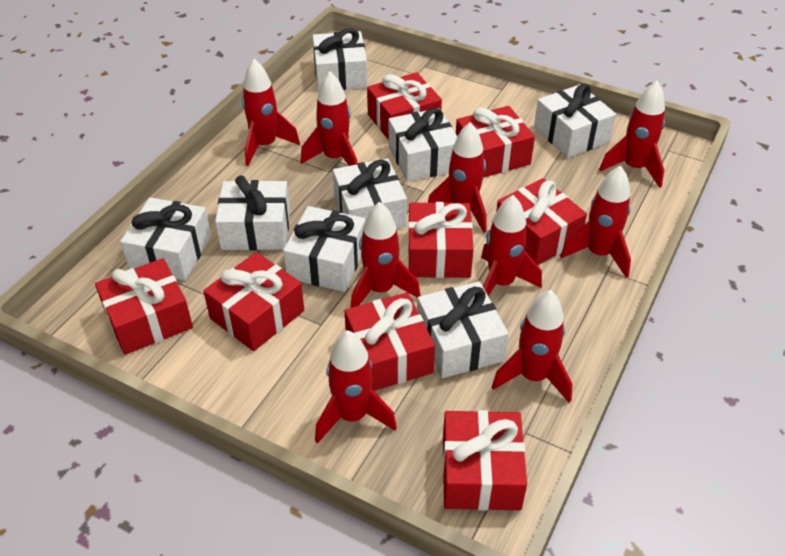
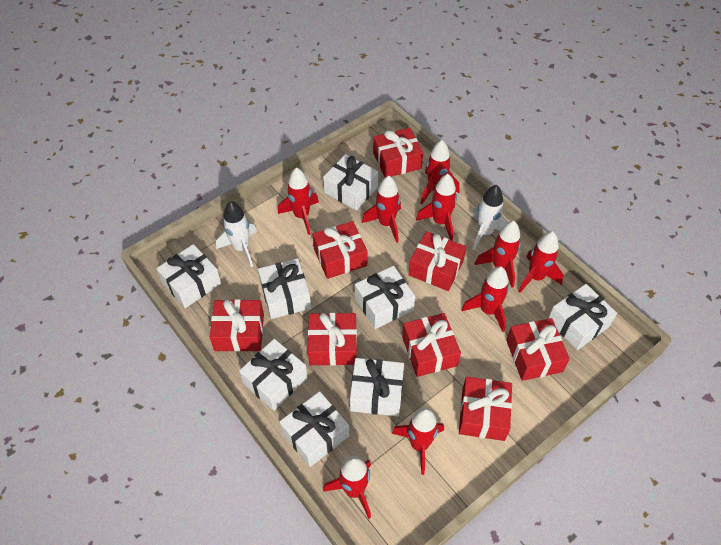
white rocket: 0 -> 2

